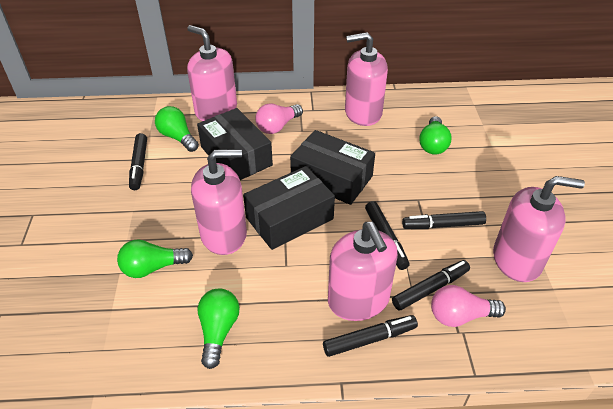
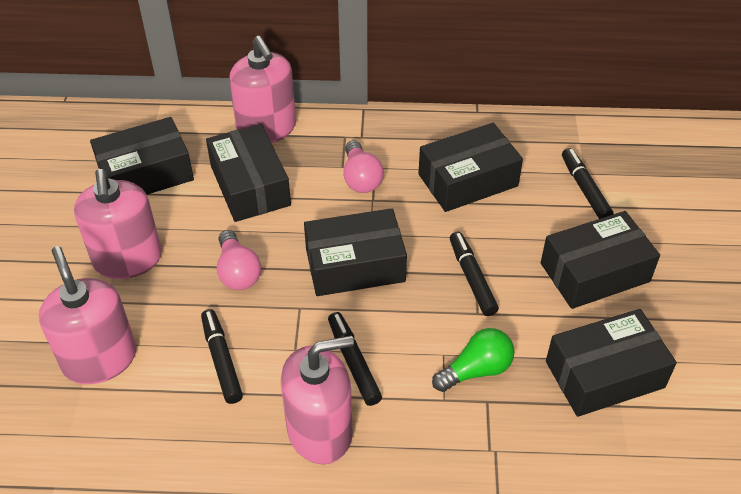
black box: 3 -> 6
black marker: 5 -> 4
green light bulb: 4 -> 1
pink soap dispenser: 5 -> 4

